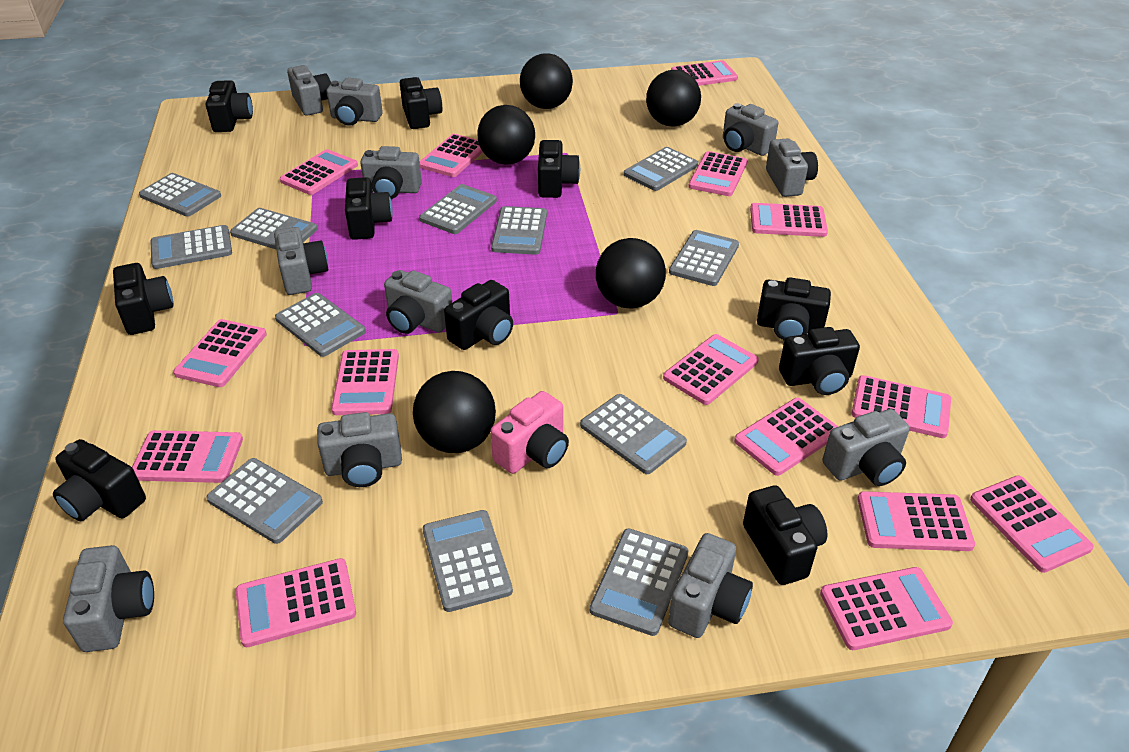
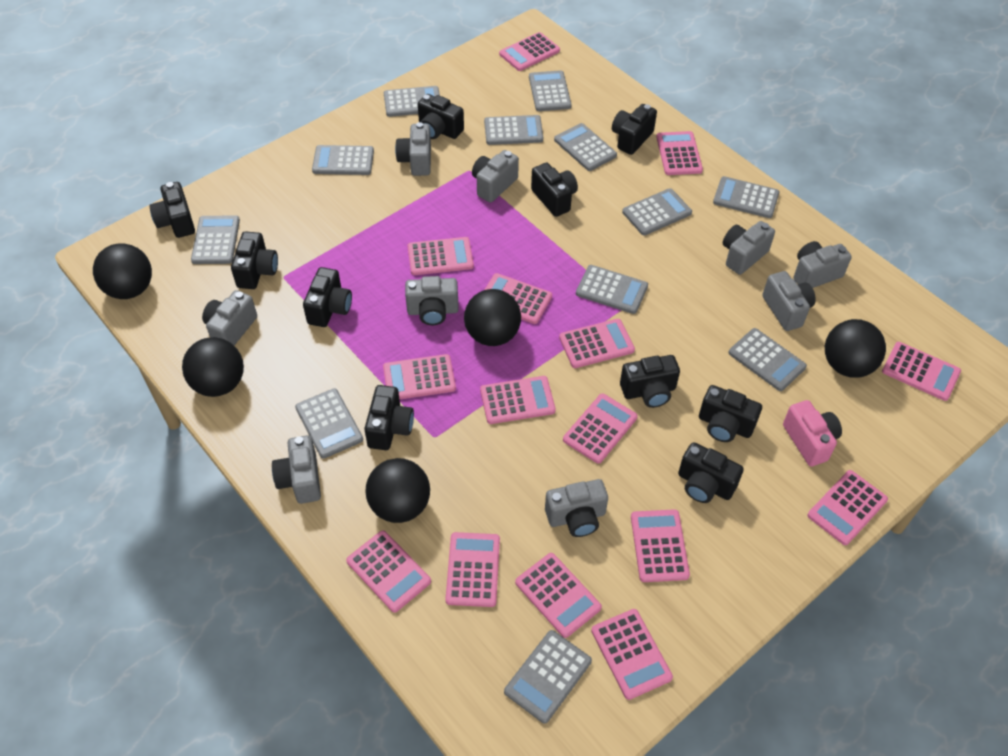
grey camera: 11 -> 9

